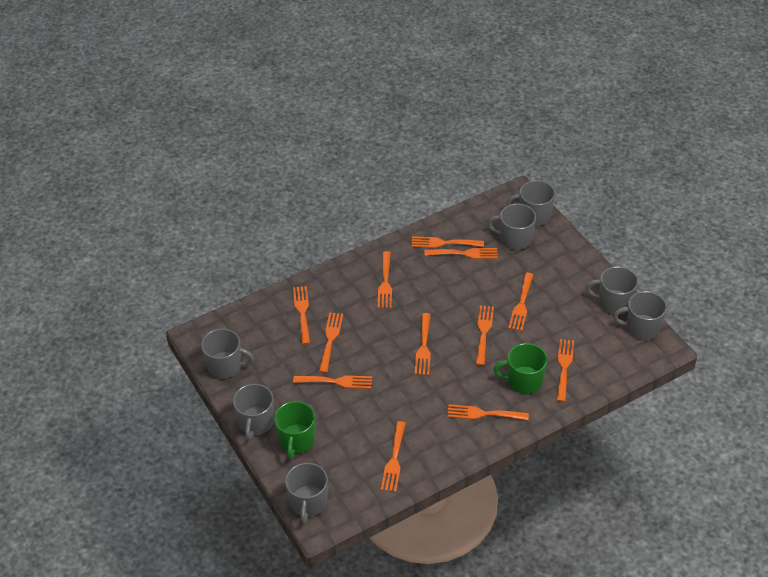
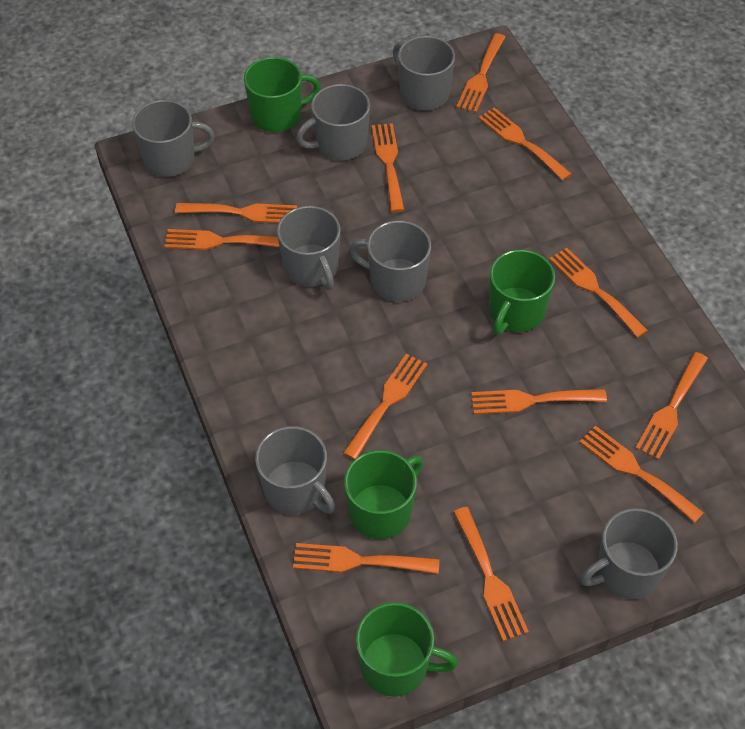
green mug: 2 -> 4

